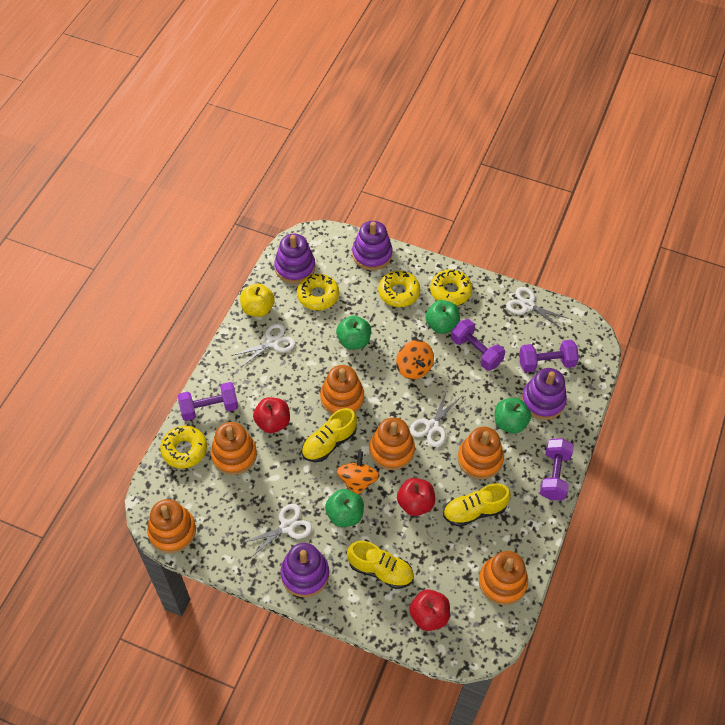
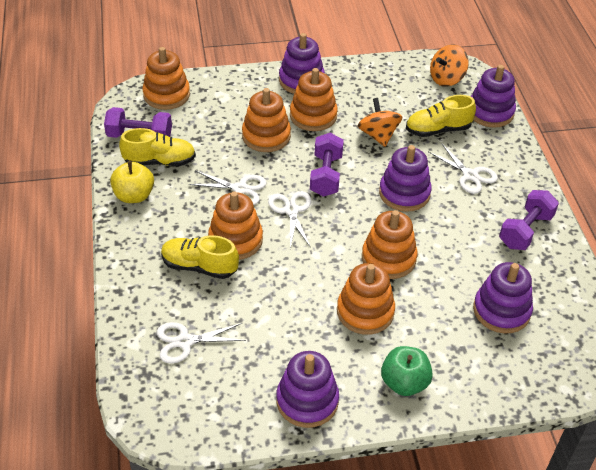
green apple: 4 -> 1
purple dumbbell: 4 -> 3
purple stacking toy: 4 -> 5
red apple: 3 -> 0
yellow donut: 4 -> 0

